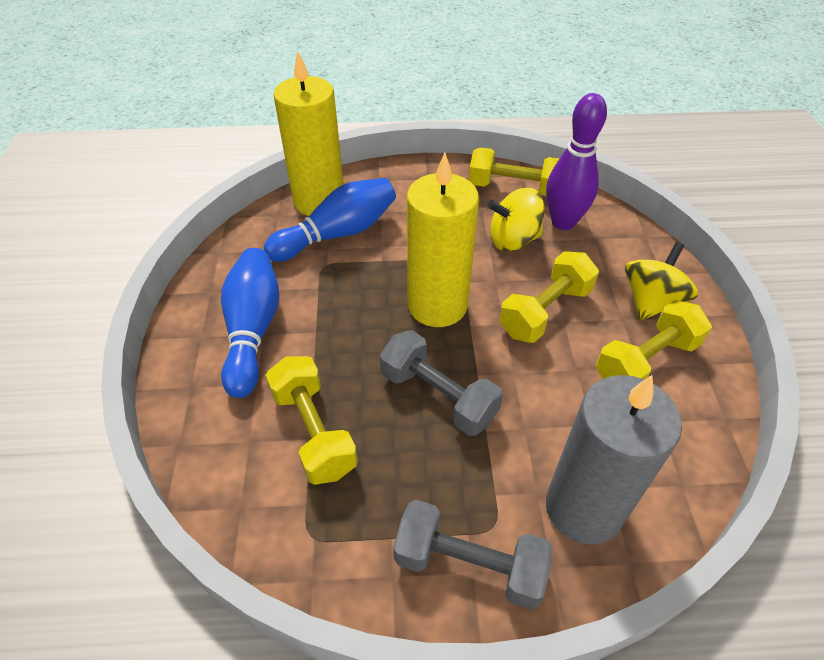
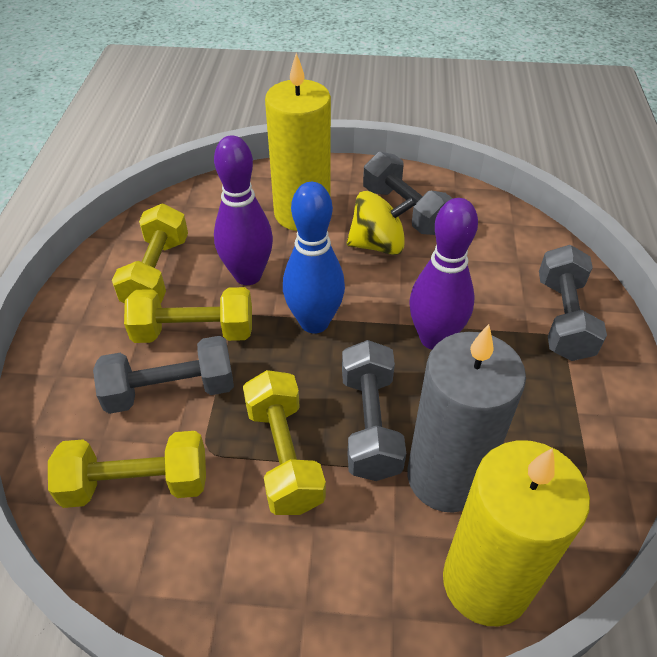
blue bowling pin: 2 -> 1
grey dumbbell: 2 -> 4
purple bowling pin: 1 -> 2
yellow spinning top: 2 -> 1

